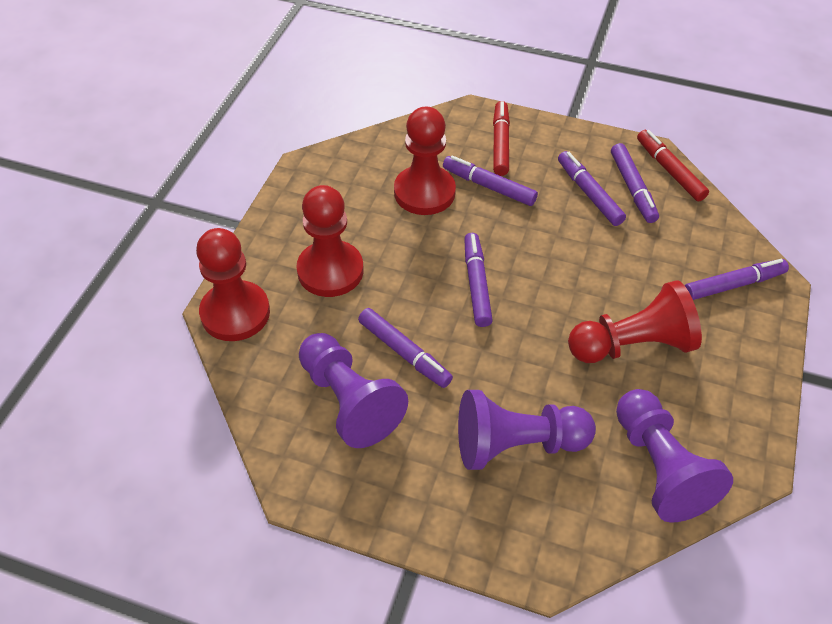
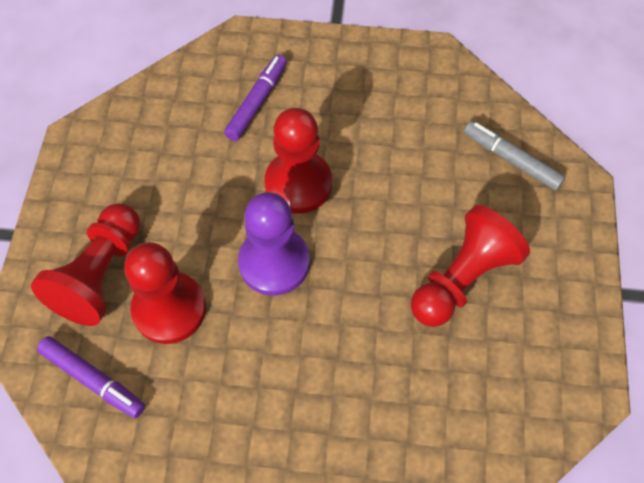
grey marker: 0 -> 1
purple marker: 6 -> 2
purple pawn: 3 -> 1
red marker: 2 -> 0

